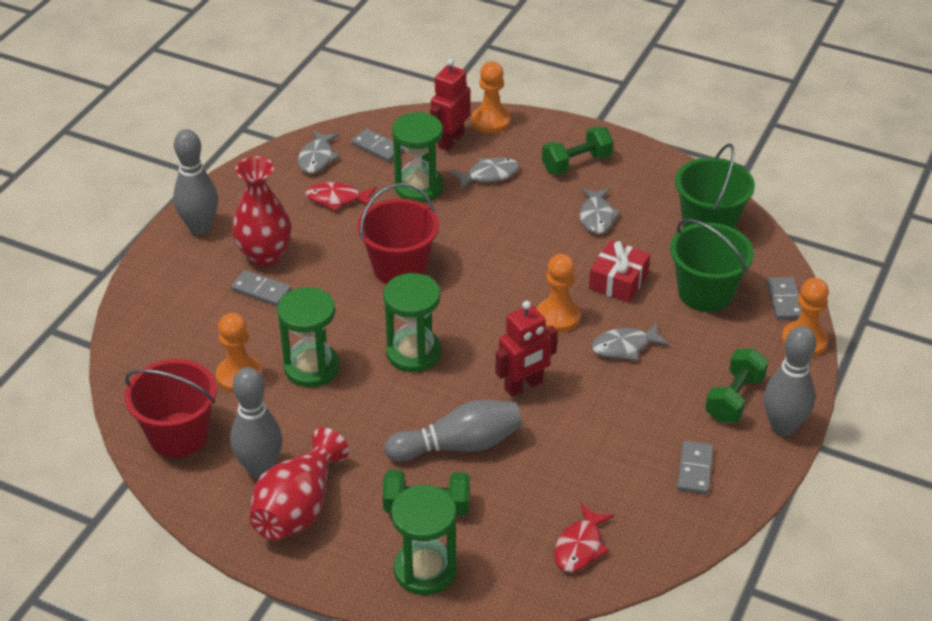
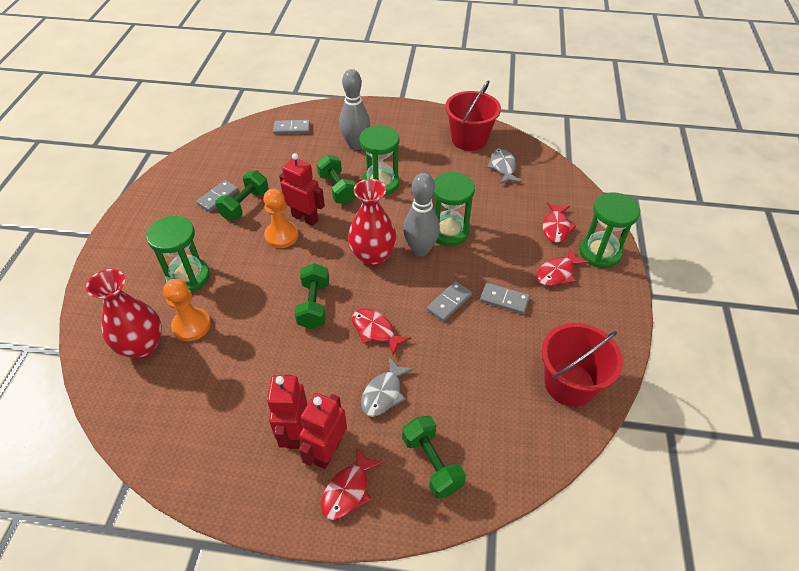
green bucket: 2 -> 0
green dumbbell: 3 -> 4
grey bowling pin: 4 -> 2
grey fish: 4 -> 2
orange pawn: 4 -> 2
red fish: 2 -> 4
red gift: 1 -> 0
red robot: 2 -> 3

